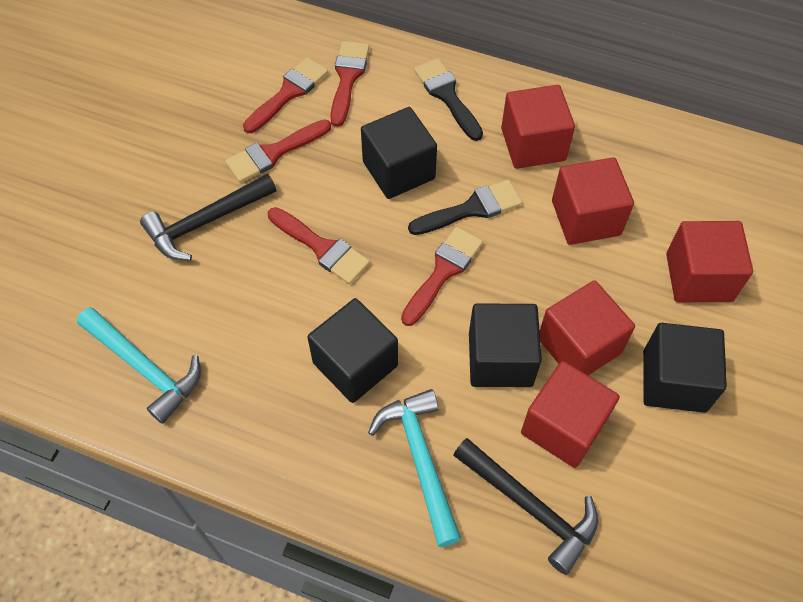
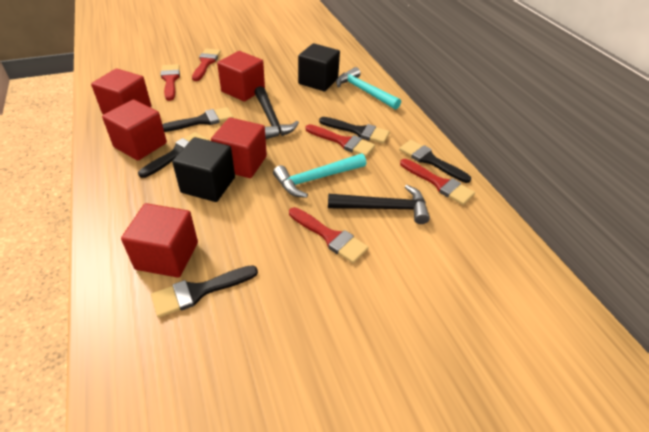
black brush: 2 -> 5
black cube: 4 -> 2

